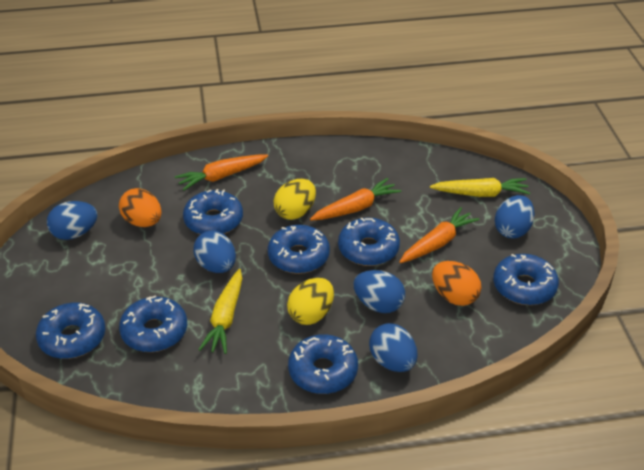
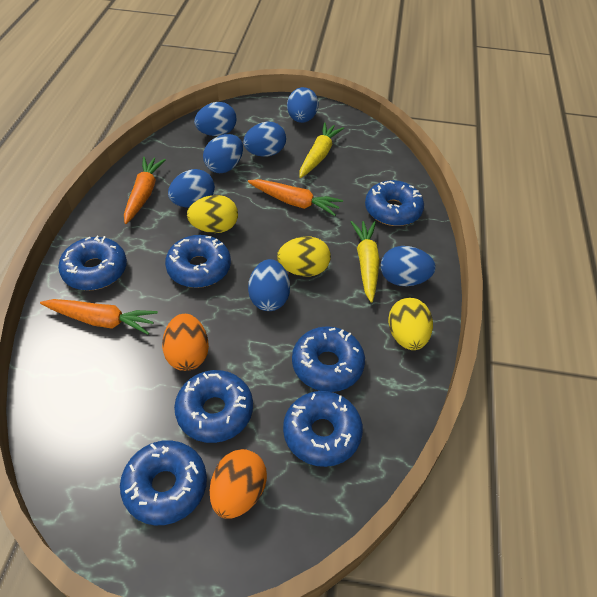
blue egg: 5 -> 7
yellow egg: 2 -> 3

